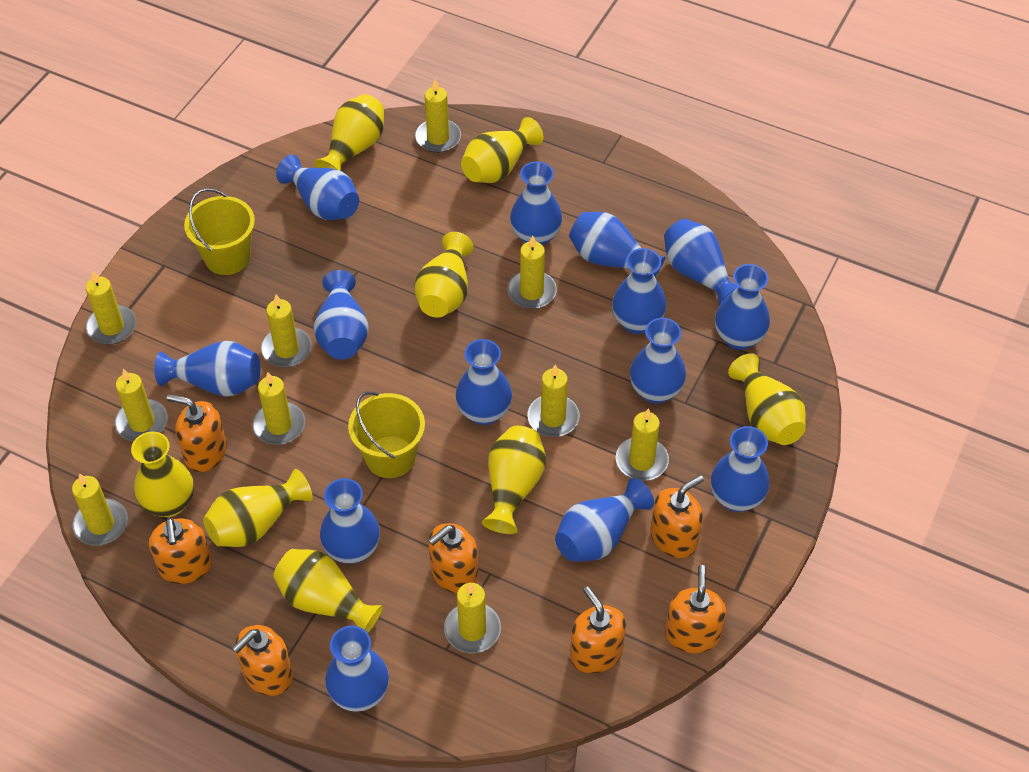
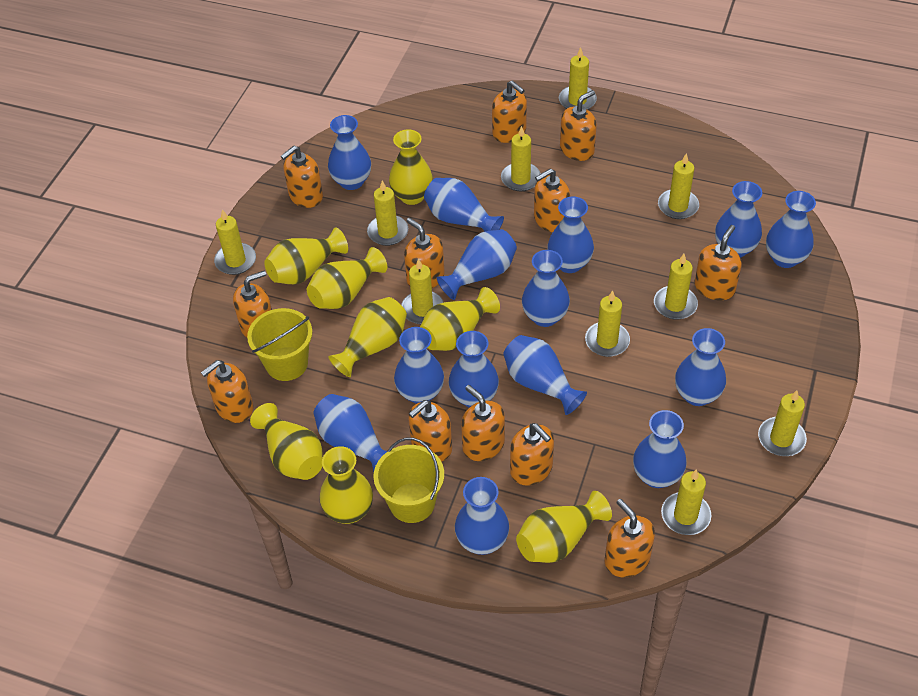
orange soap dispenser: 7 -> 12

